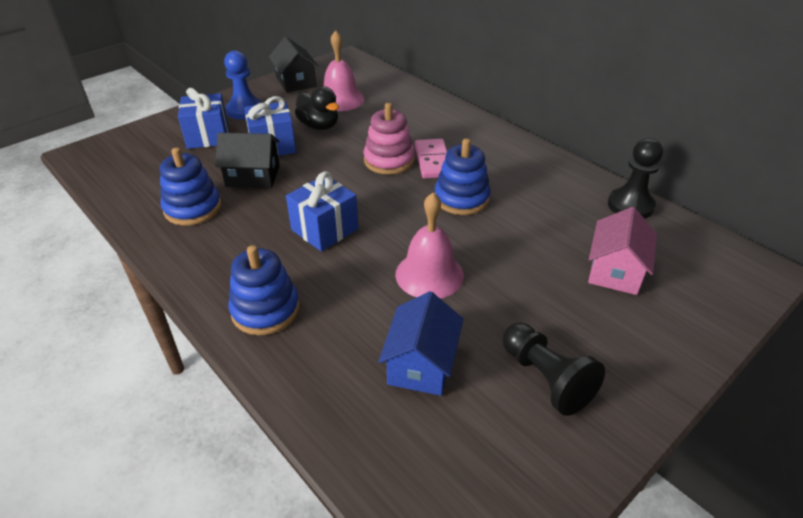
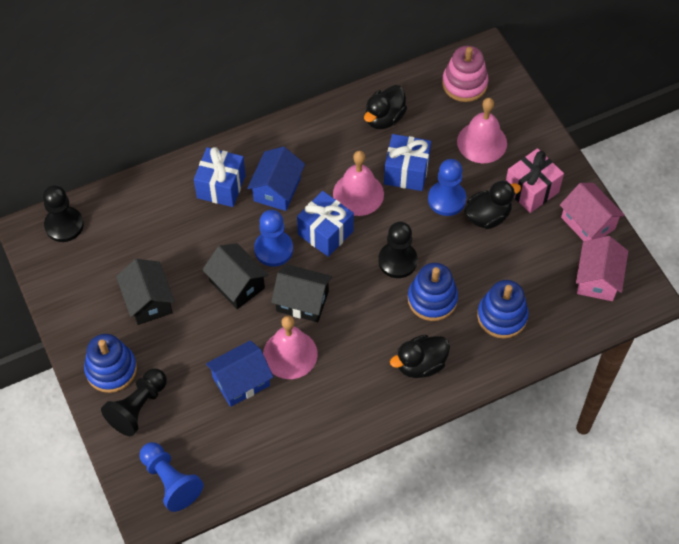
black duck: 1 -> 3
black house: 2 -> 3
black pawn: 2 -> 3
blue house: 1 -> 2
blue pawn: 1 -> 3
pink bell: 2 -> 3
pink domino: 1 -> 0
pink gift: 0 -> 1
pink house: 1 -> 2

